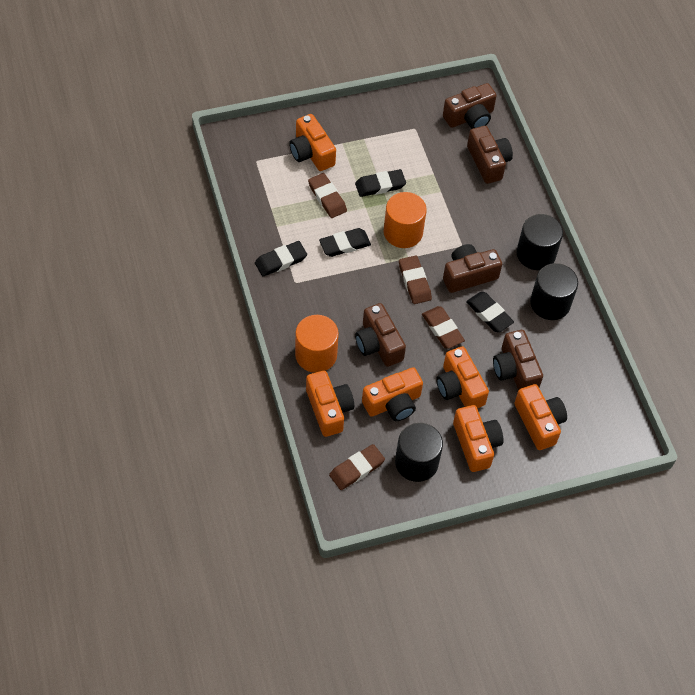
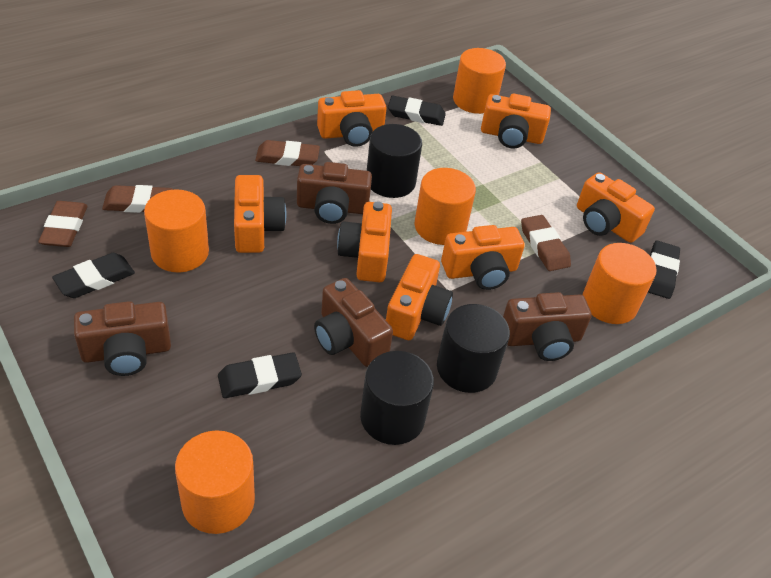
brown camera: 5 -> 4
orange camera: 6 -> 7
orange cylinder: 2 -> 5

